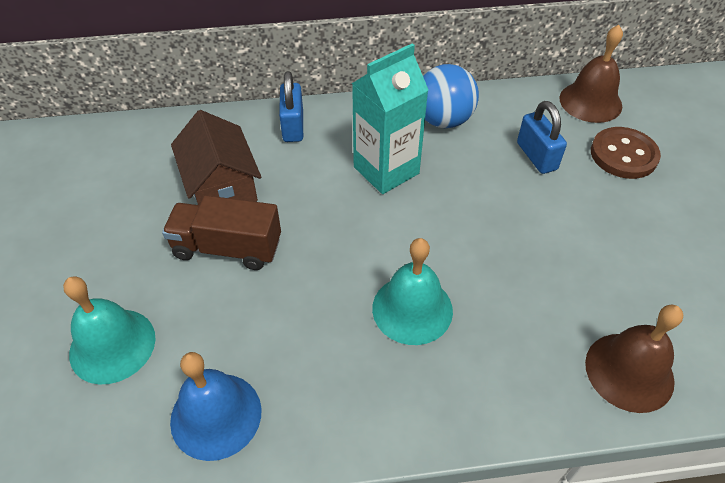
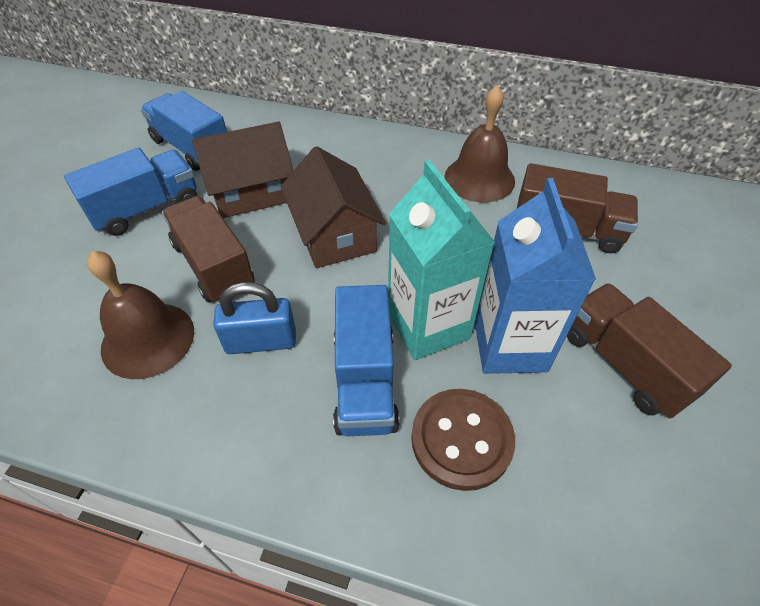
blue ball: 1 -> 0
blue bell: 1 -> 0
blue carton: 0 -> 1
blue padlock: 2 -> 1
blue truck: 0 -> 3
brown house: 1 -> 2
brown truck: 1 -> 3
turquoise bell: 2 -> 0

